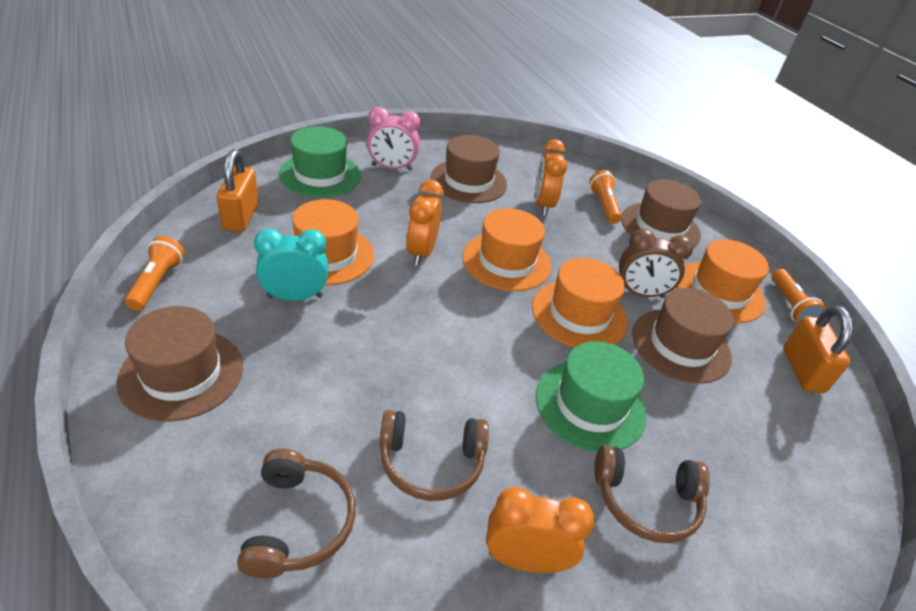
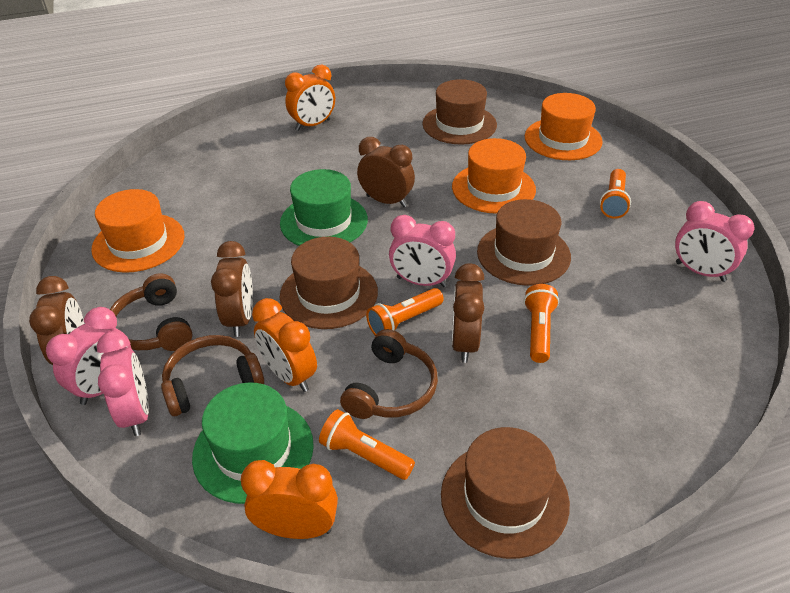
brown clock: 1 -> 4
orange flashlight: 3 -> 4
orange hat: 4 -> 3
orange padlock: 2 -> 0
pink clock: 1 -> 4
turquoise clock: 1 -> 0

